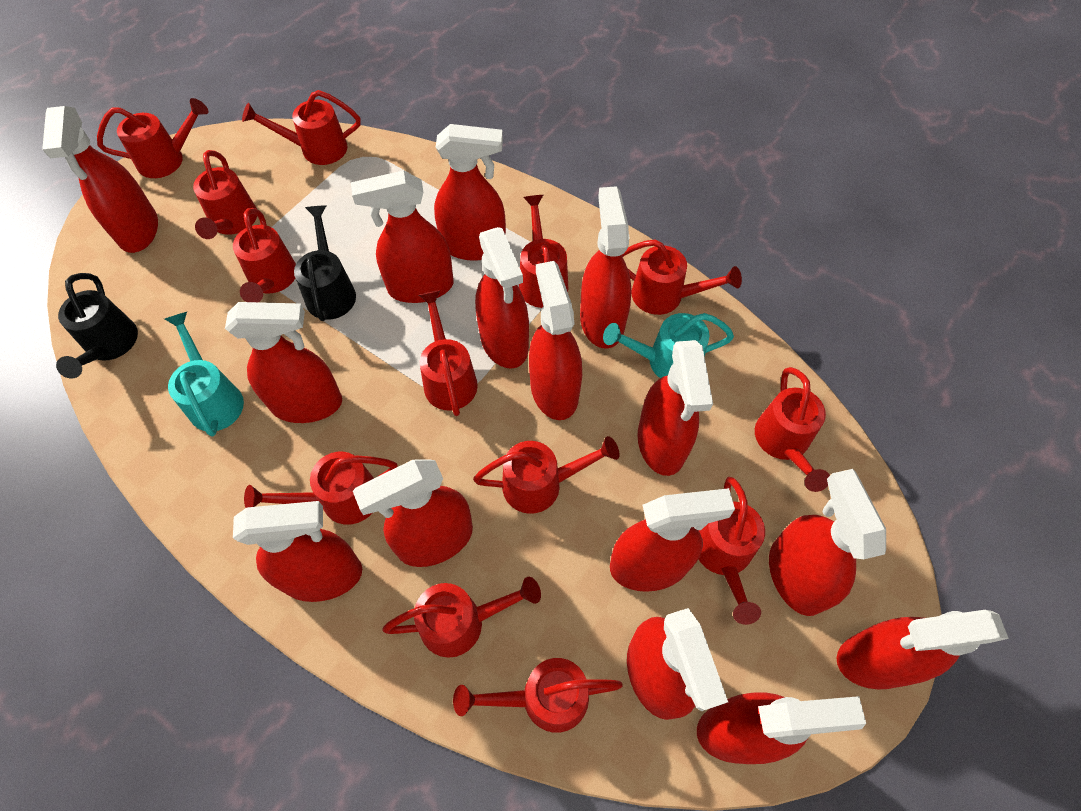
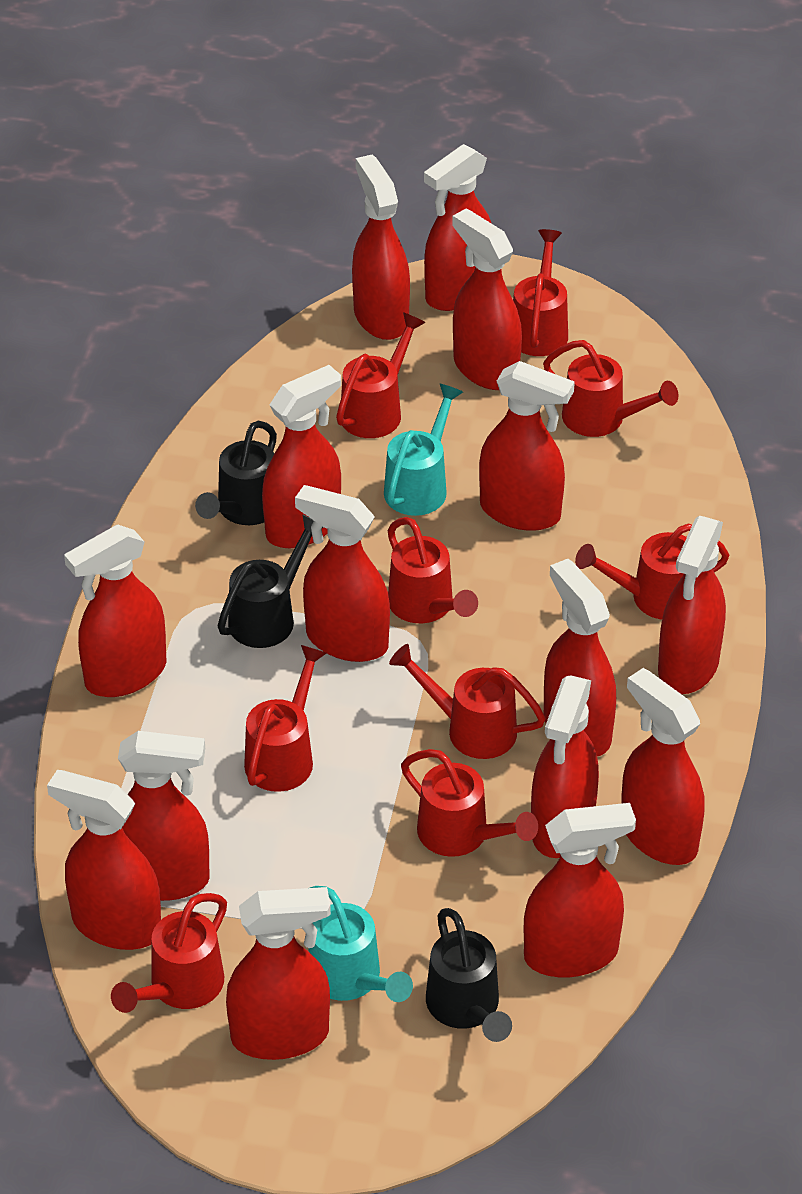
black watering can: 2 -> 3
red watering can: 13 -> 9

